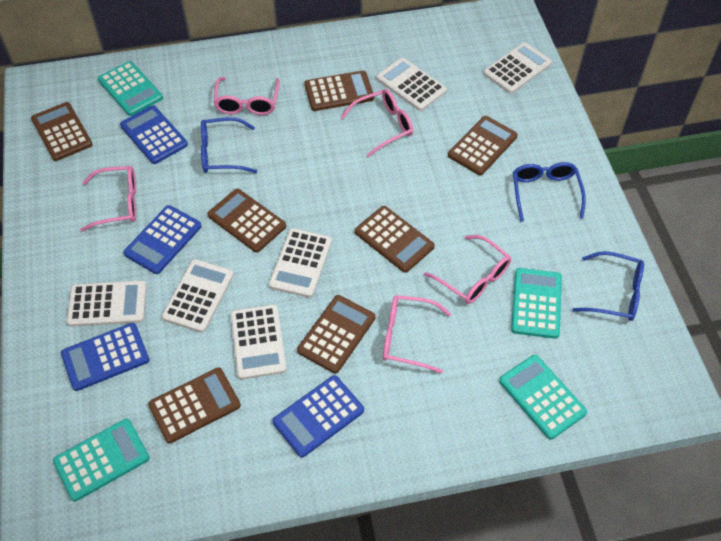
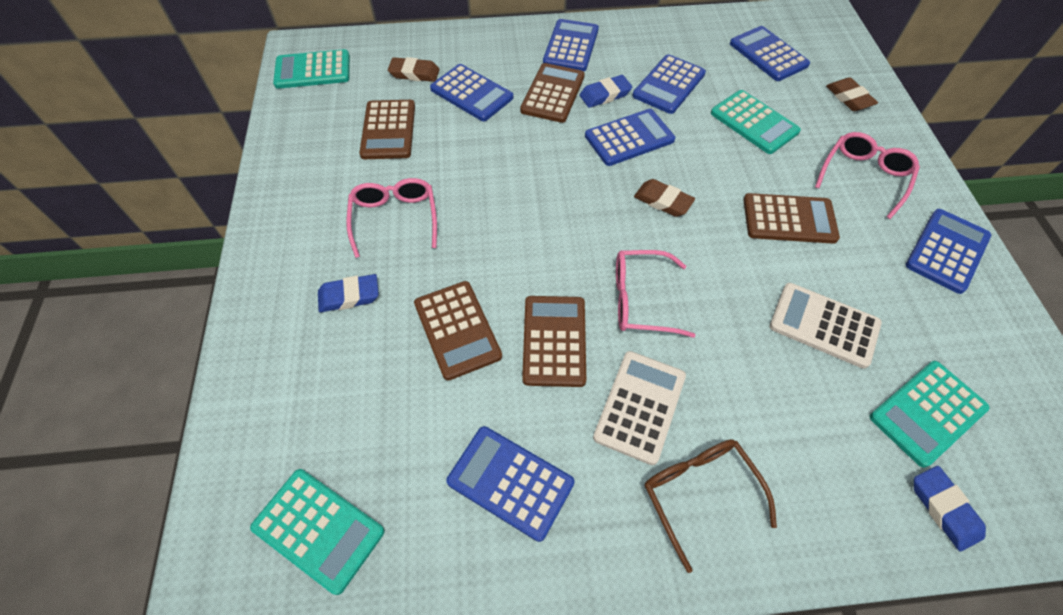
blue calculator: 4 -> 7
blue eraser: 0 -> 3
blue glasses: 3 -> 0
brown calculator: 7 -> 5
brown eraser: 0 -> 3
brown glasses: 0 -> 1
pink glasses: 5 -> 3
white calculator: 6 -> 2

